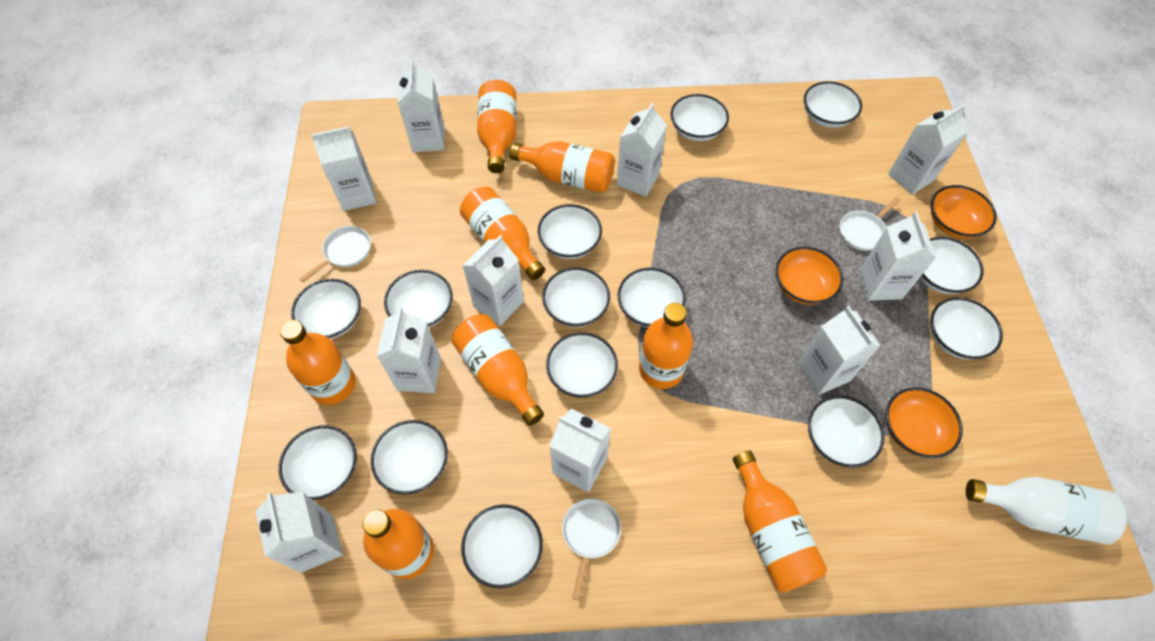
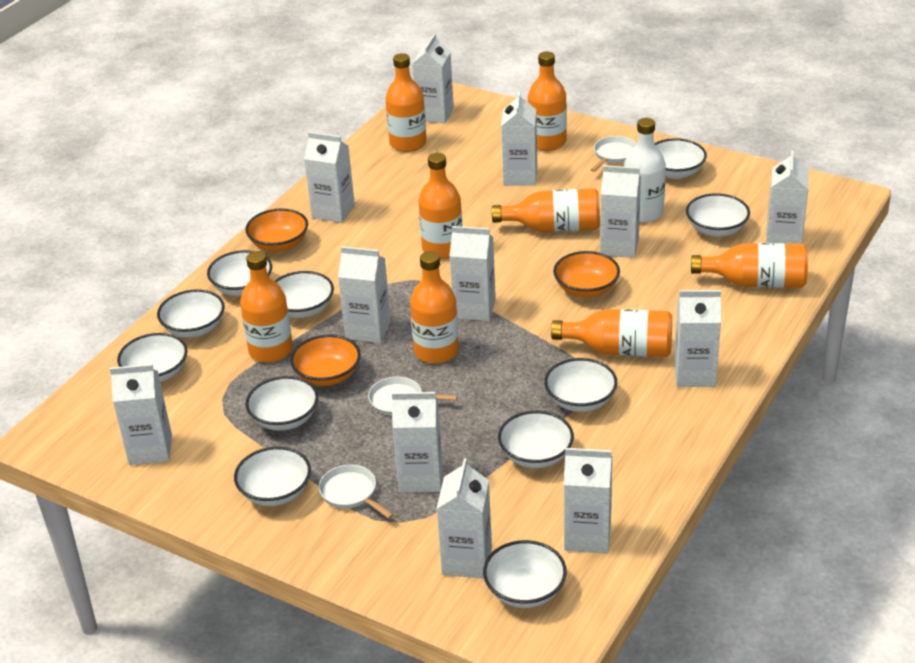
white bowl: 14 -> 11
white carton: 10 -> 12

